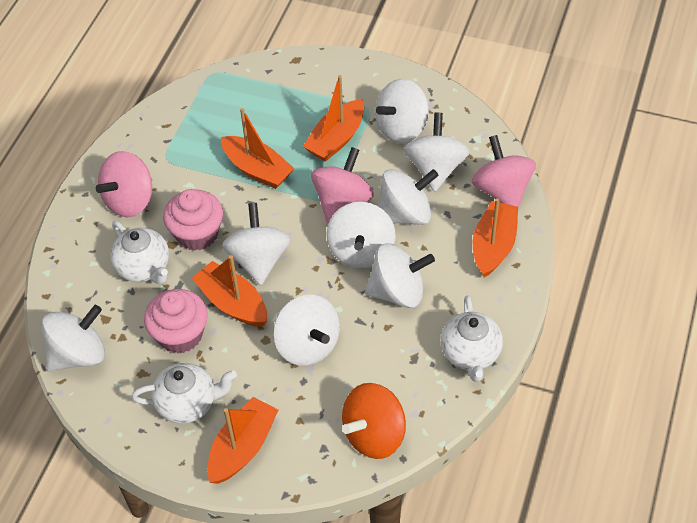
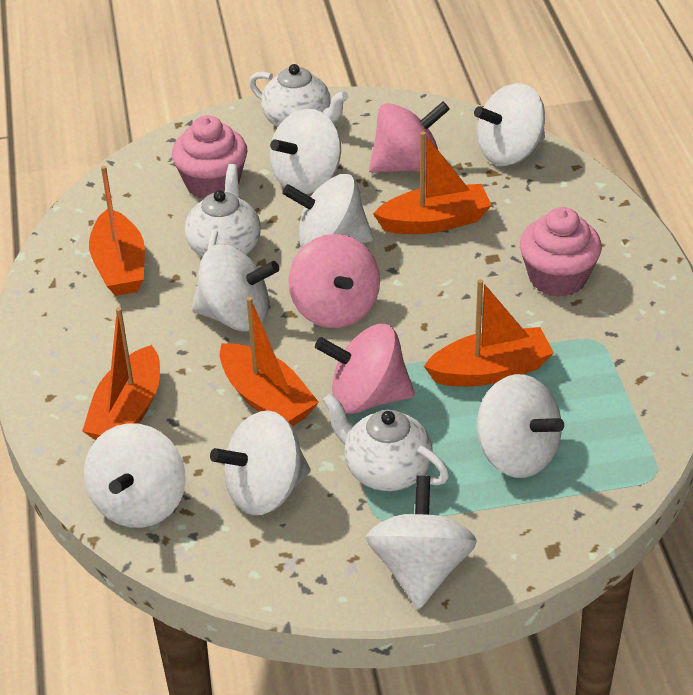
orange spinning top: 1 -> 0

